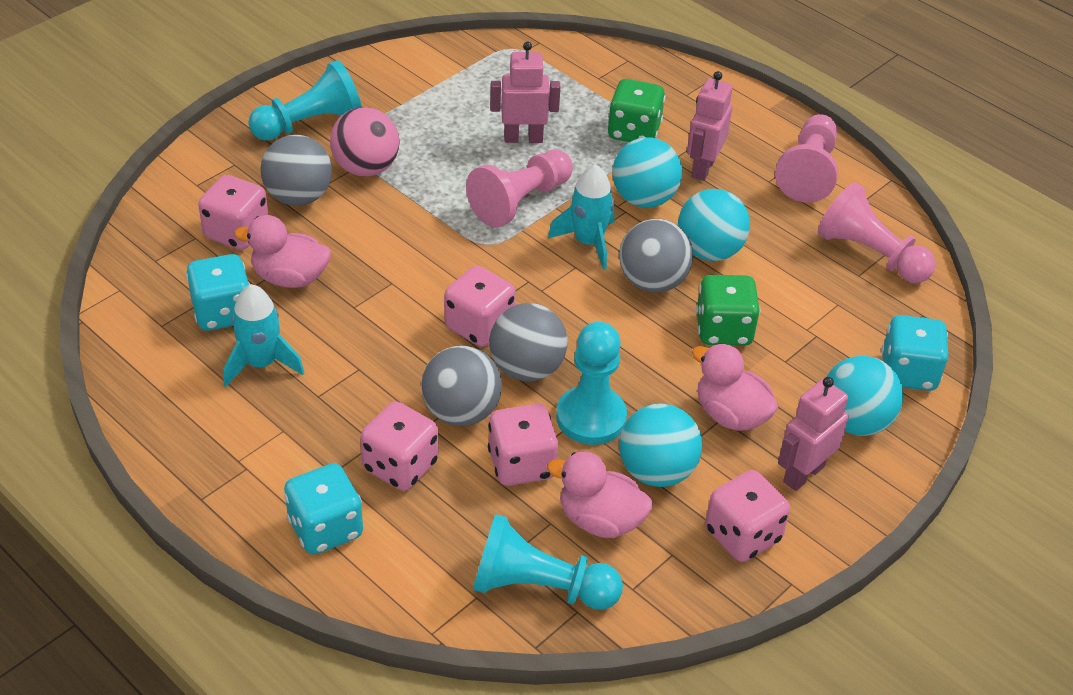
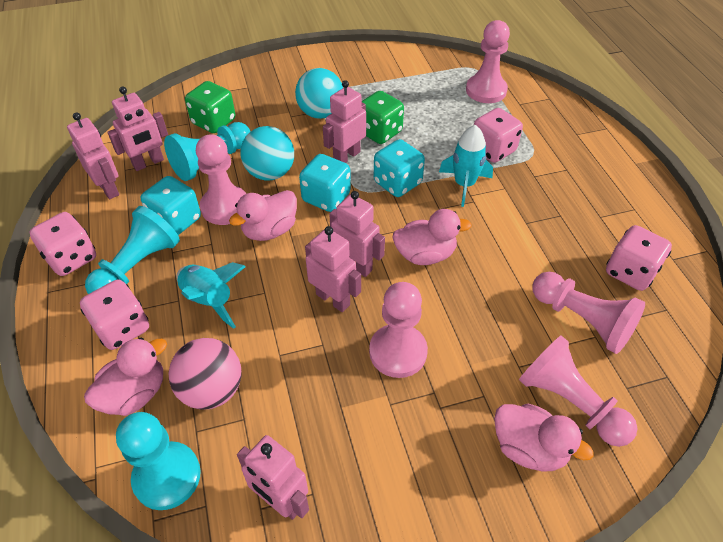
grey ball: 4 -> 0
pink dice: 5 -> 4
pink duck: 3 -> 4
pink pawn: 3 -> 5
pink robot: 3 -> 6
turquoise ball: 4 -> 2

